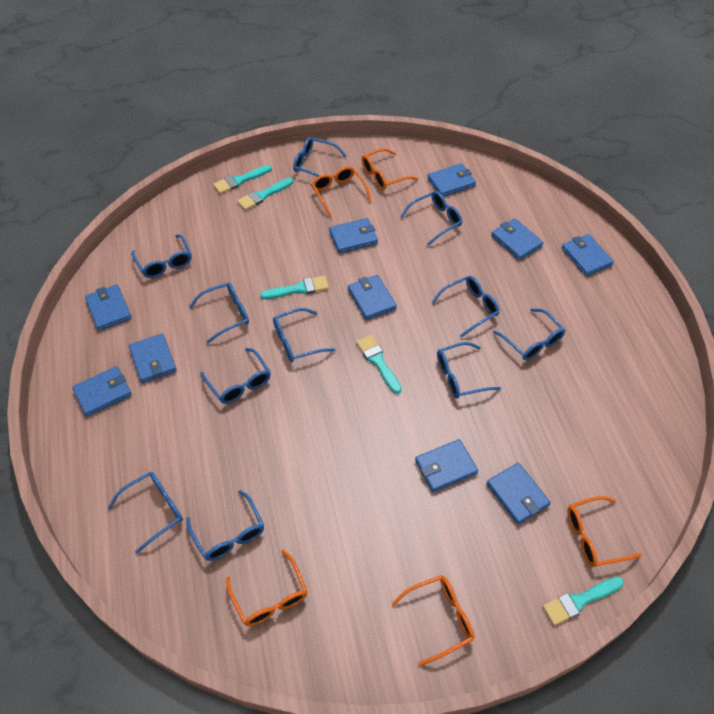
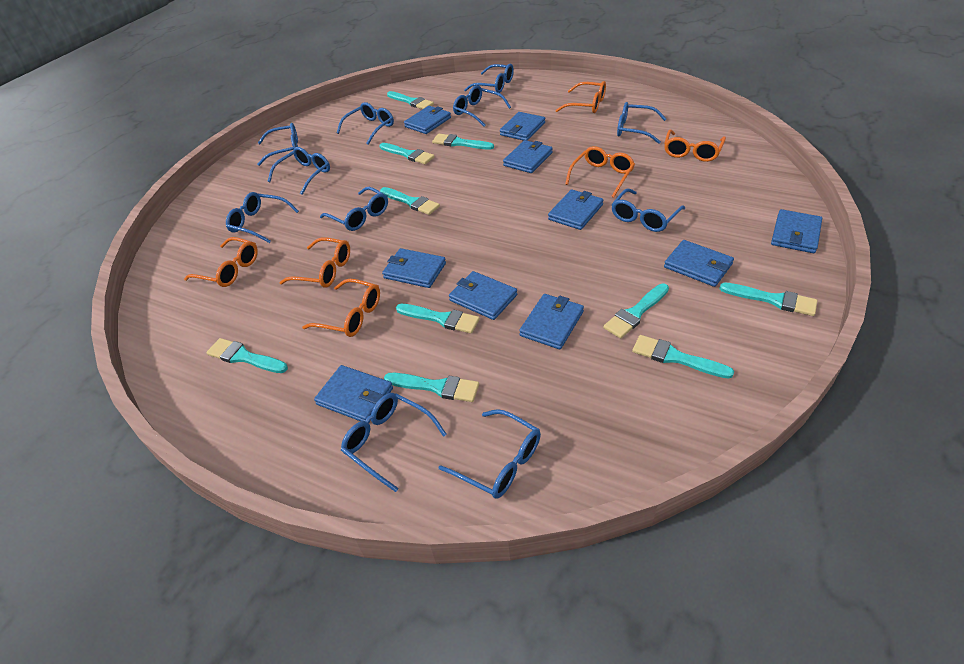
orange glasses: 5 -> 6
turquoise brush: 5 -> 10

